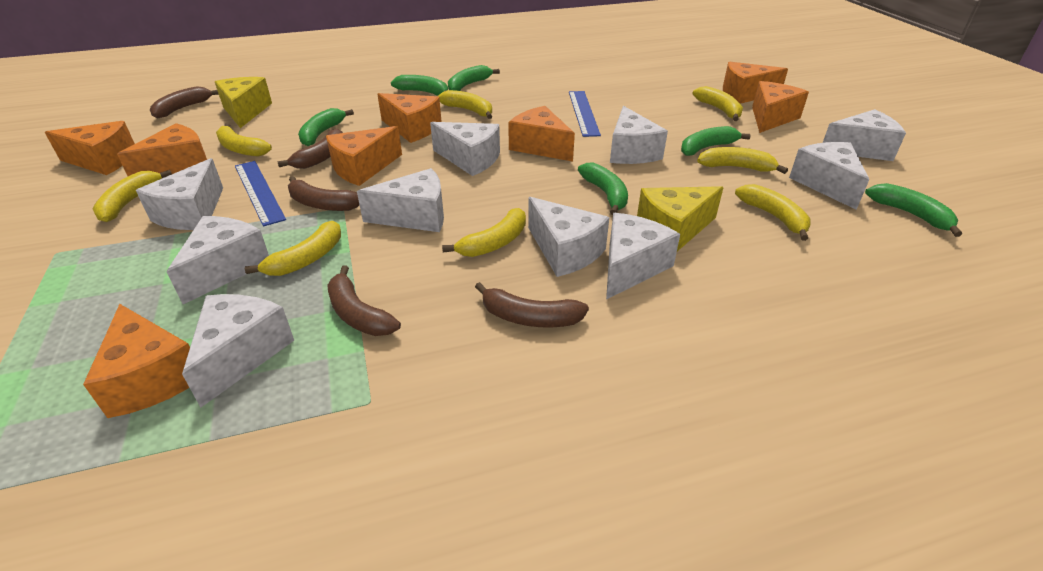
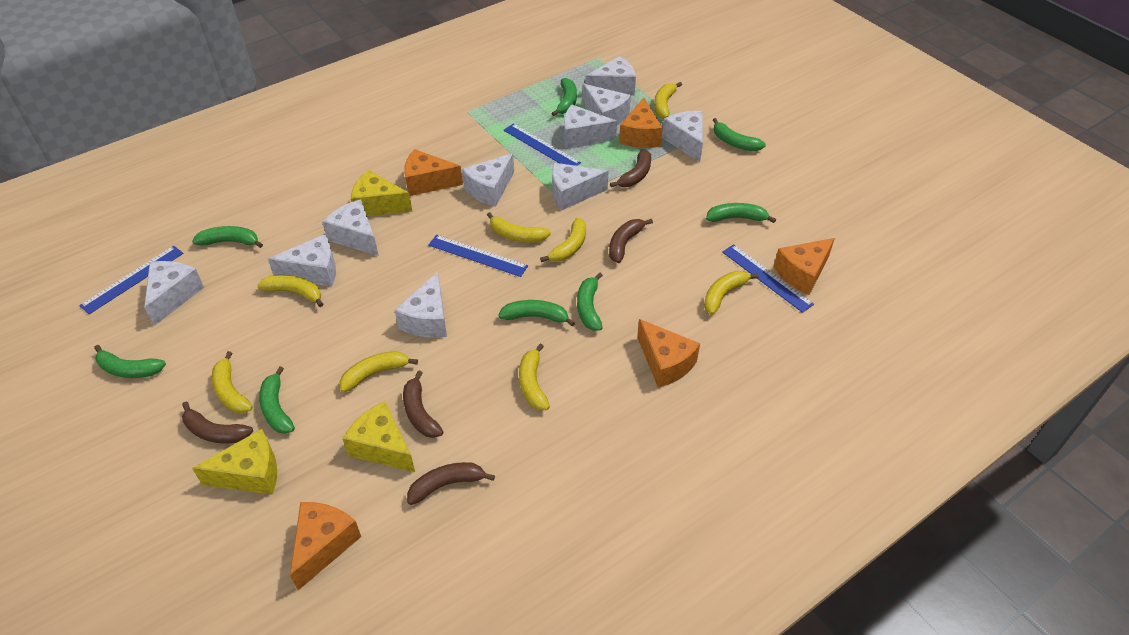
blue ruler: 2 -> 4
green banana: 6 -> 8
orange cheese: 8 -> 5
yellow cheese: 2 -> 3

